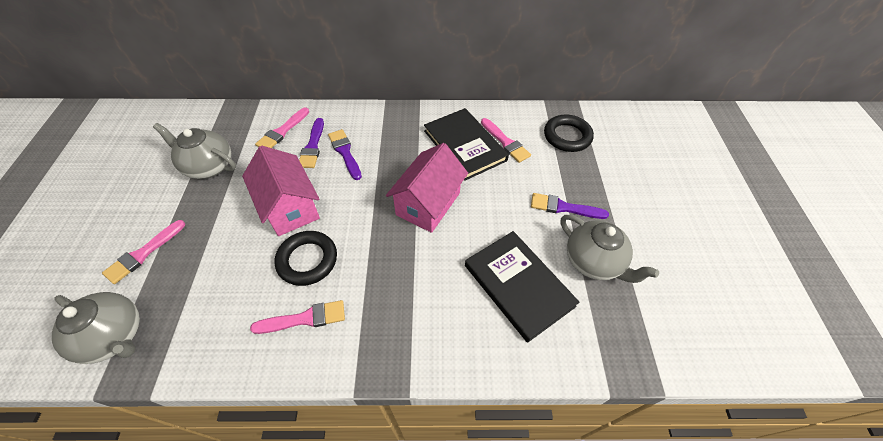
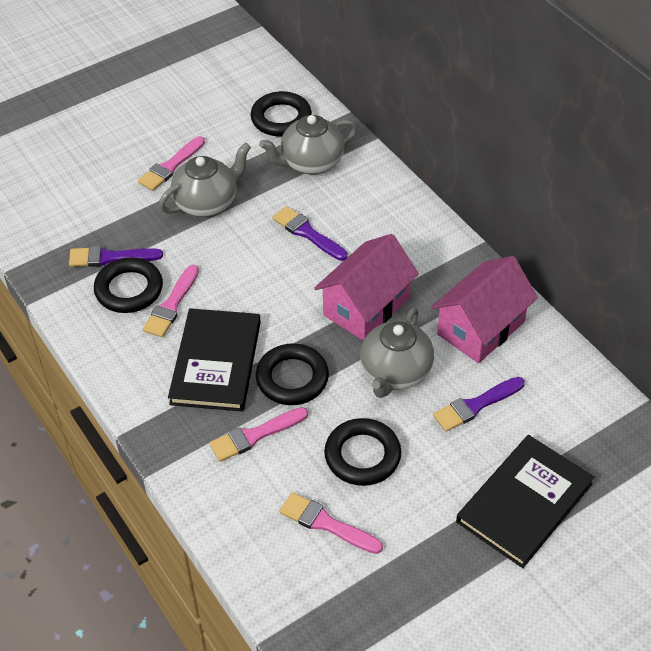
black ring: 2 -> 4

